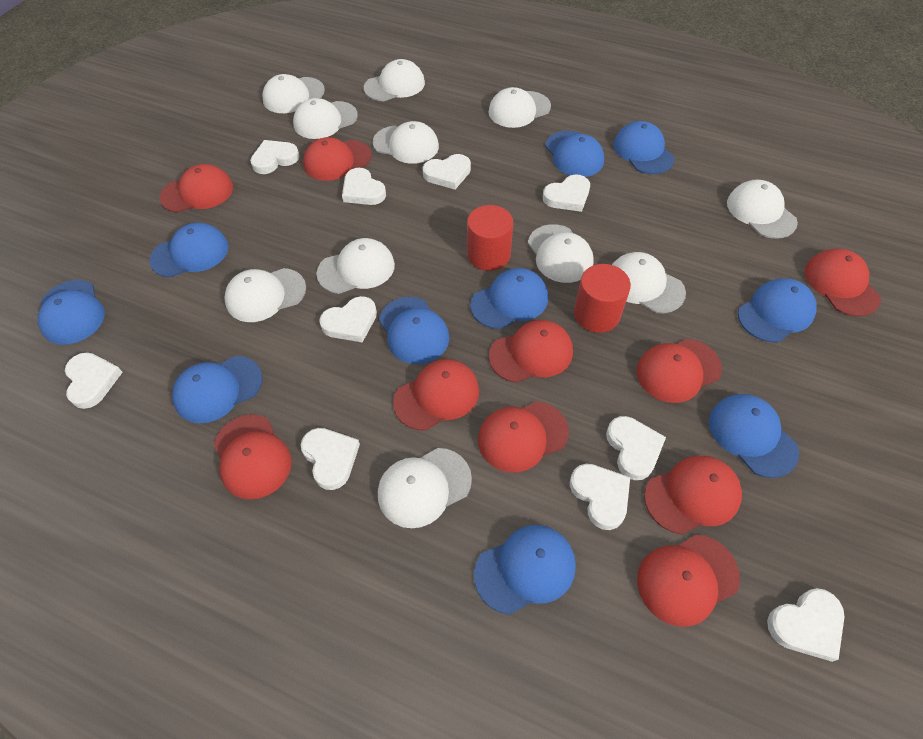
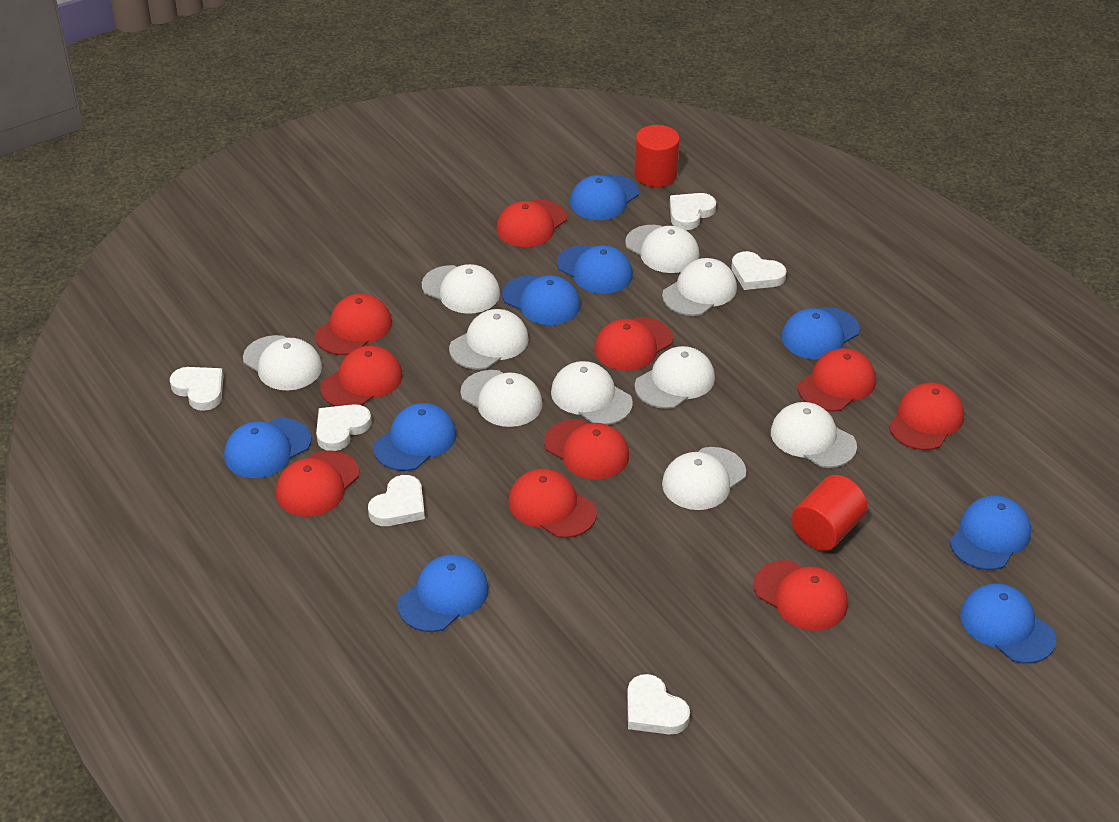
blue cap: 10 -> 9
white cap: 11 -> 10
white heart: 10 -> 6

